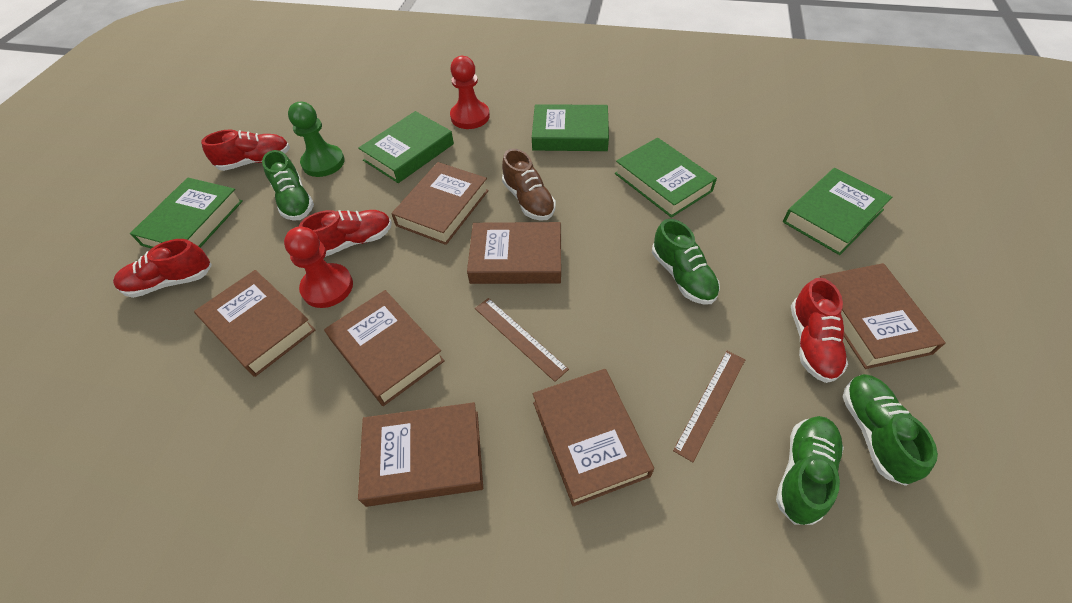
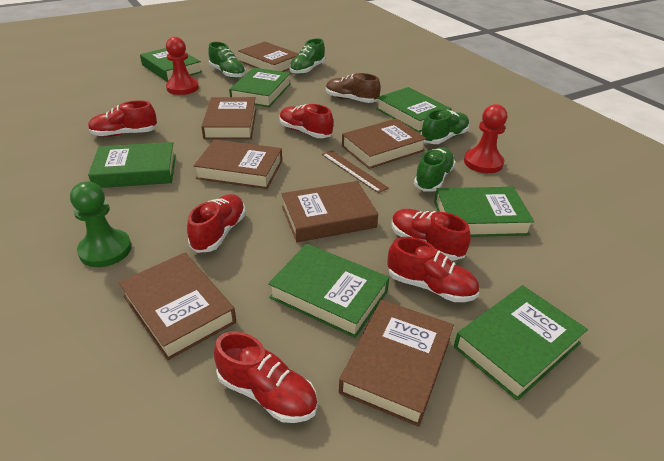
brown ruler: 2 -> 1
green book: 5 -> 7
red shoe: 4 -> 6

